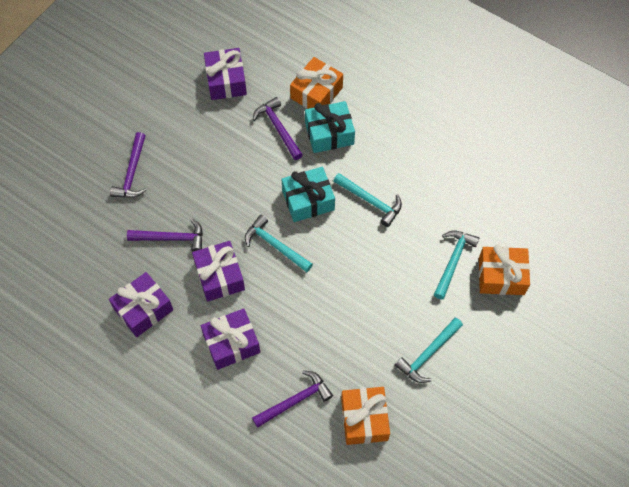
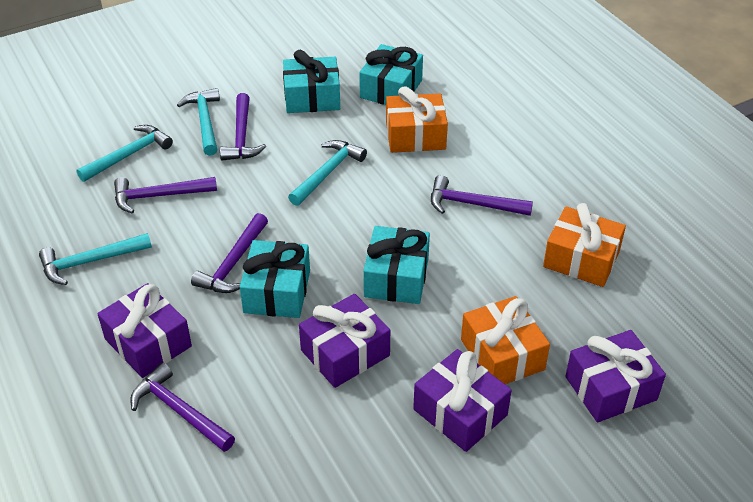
purple hammer: 4 -> 5
turquoise gift: 2 -> 4

